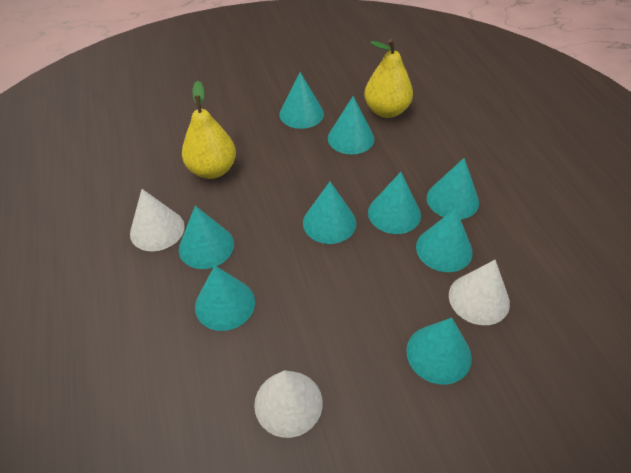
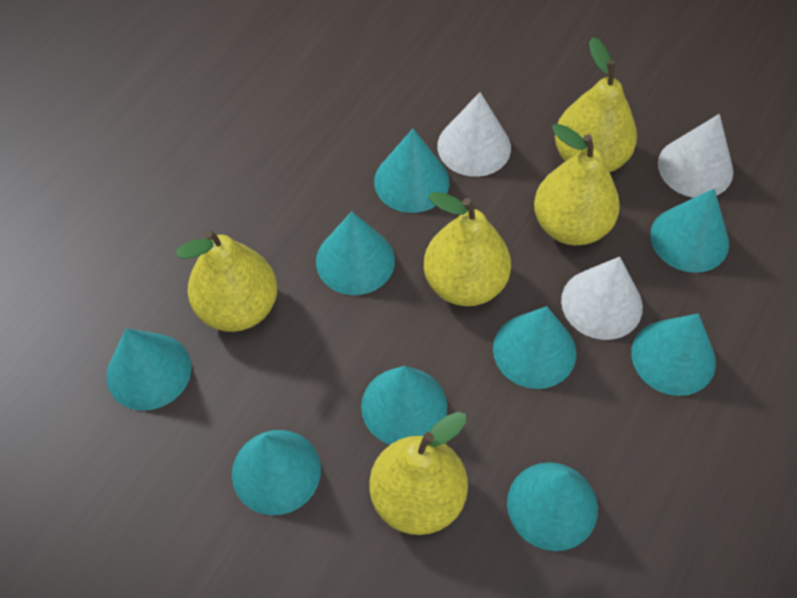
yellow pear: 2 -> 5

